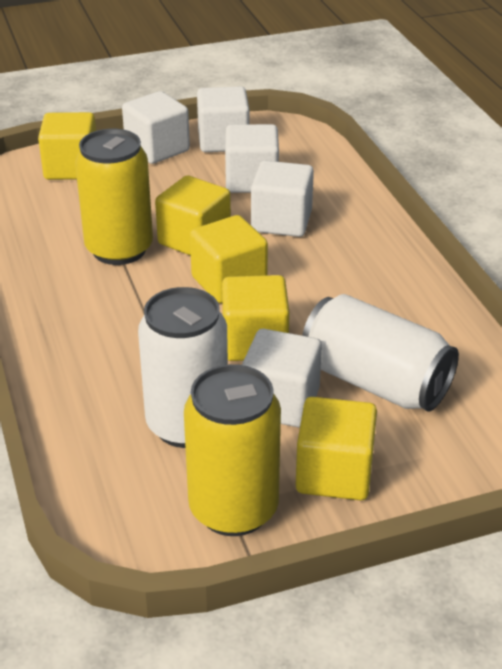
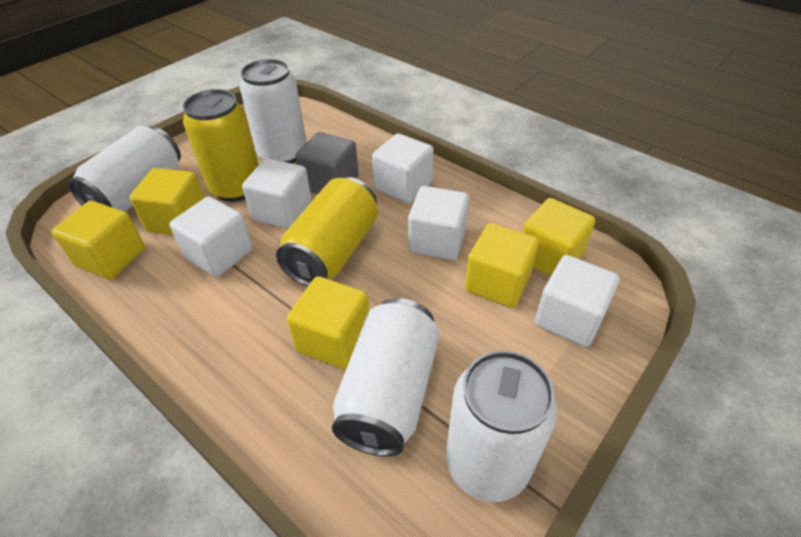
grey cube: 0 -> 1
white can: 2 -> 4

